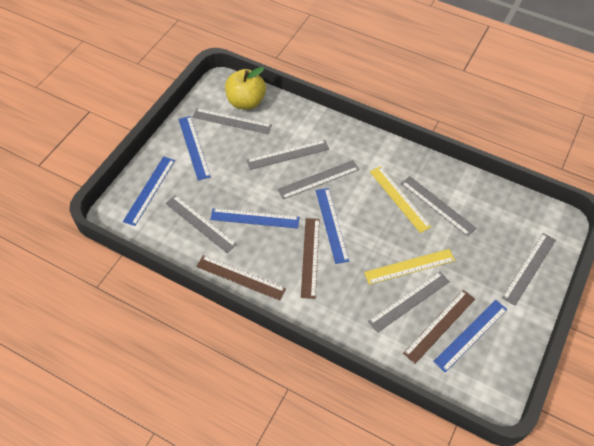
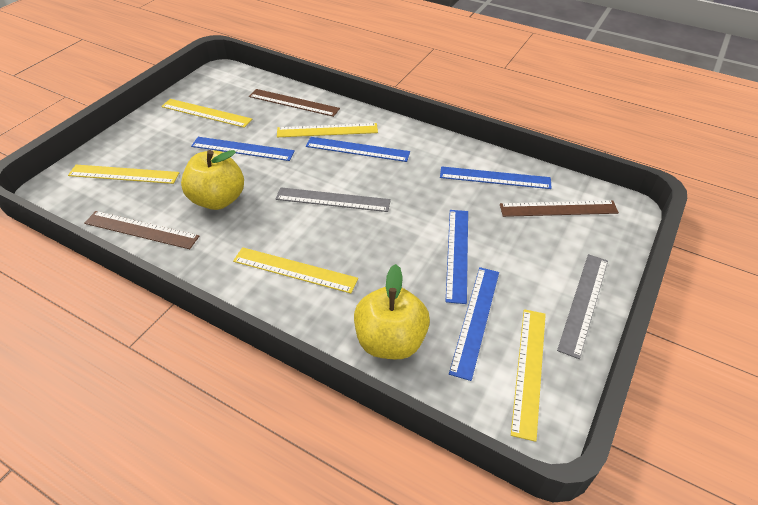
grey ruler: 7 -> 2
yellow apple: 1 -> 2
yellow ruler: 2 -> 5

